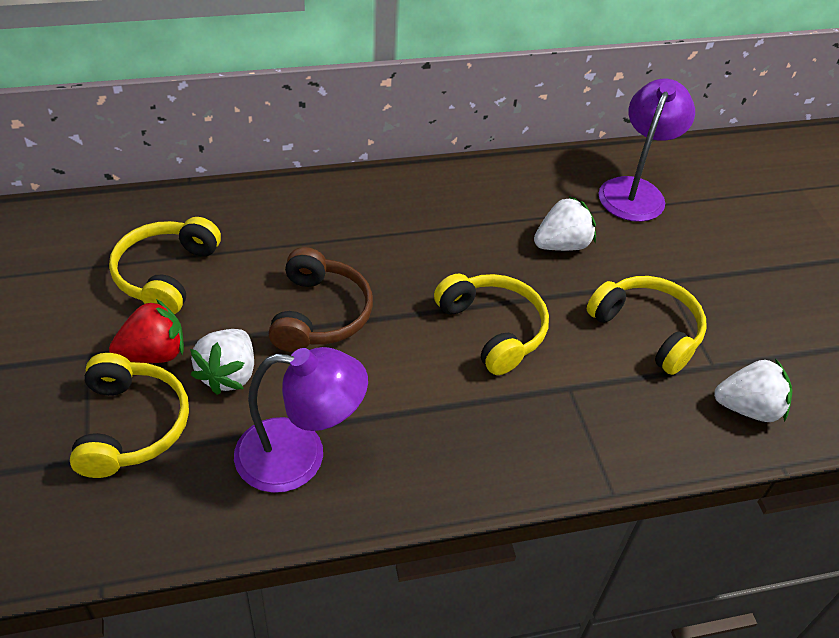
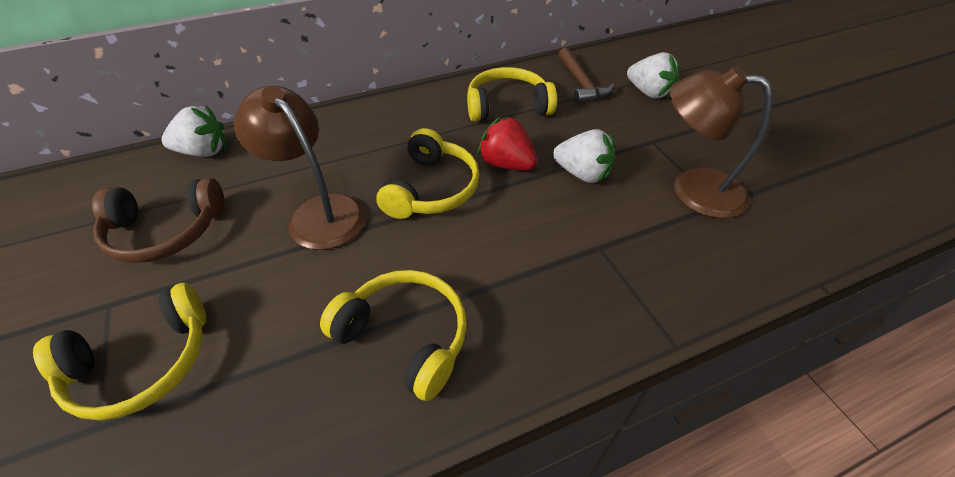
brown hammer: 0 -> 1
brown lamp: 0 -> 2
purple lamp: 2 -> 0

